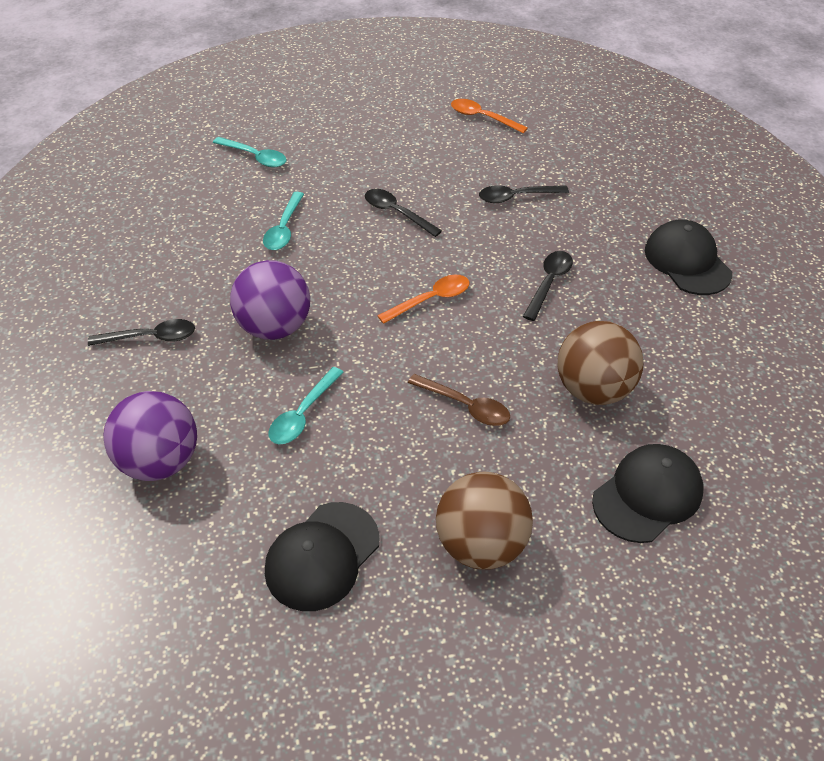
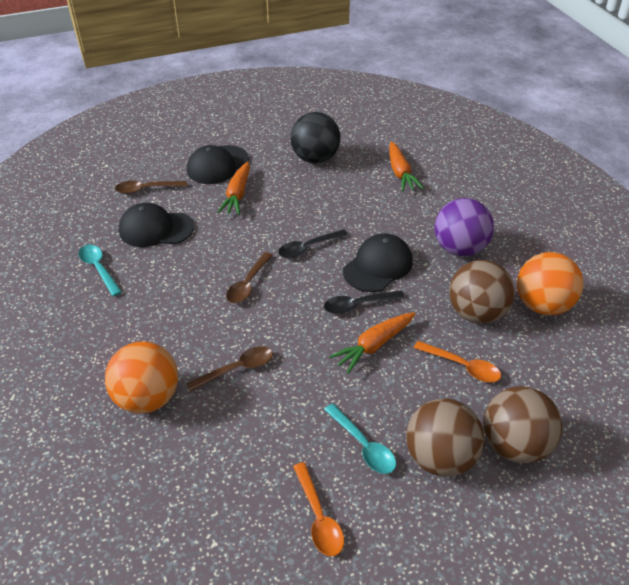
black ball: 0 -> 1
black spoon: 4 -> 2
brown ball: 2 -> 3
brown spoon: 1 -> 3
orange ball: 0 -> 2
orange carrot: 0 -> 3
purple ball: 2 -> 1
turquoise spoon: 3 -> 2

